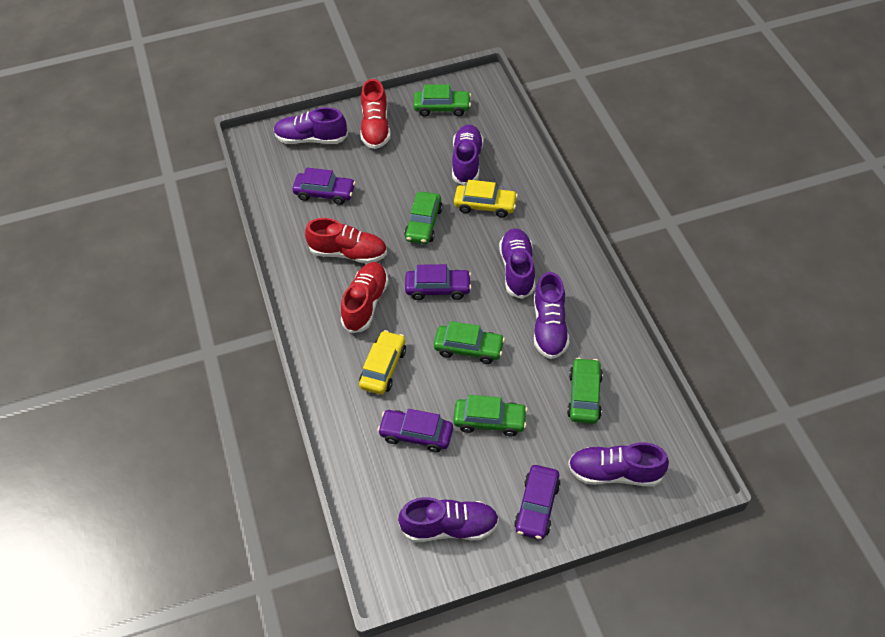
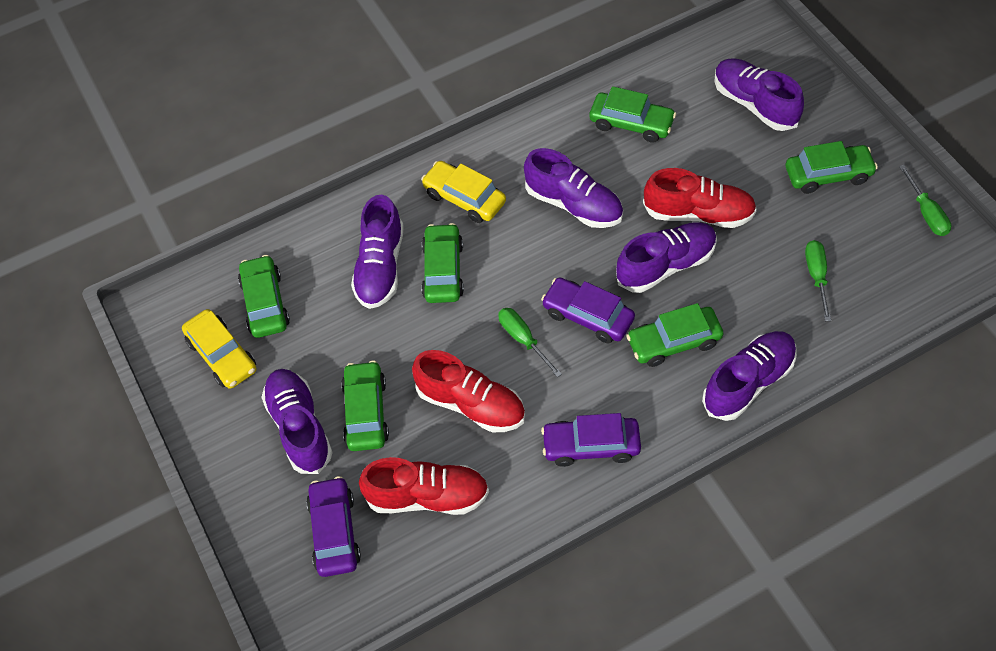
green car: 5 -> 6
green screwdriver: 0 -> 3
purple car: 4 -> 3

